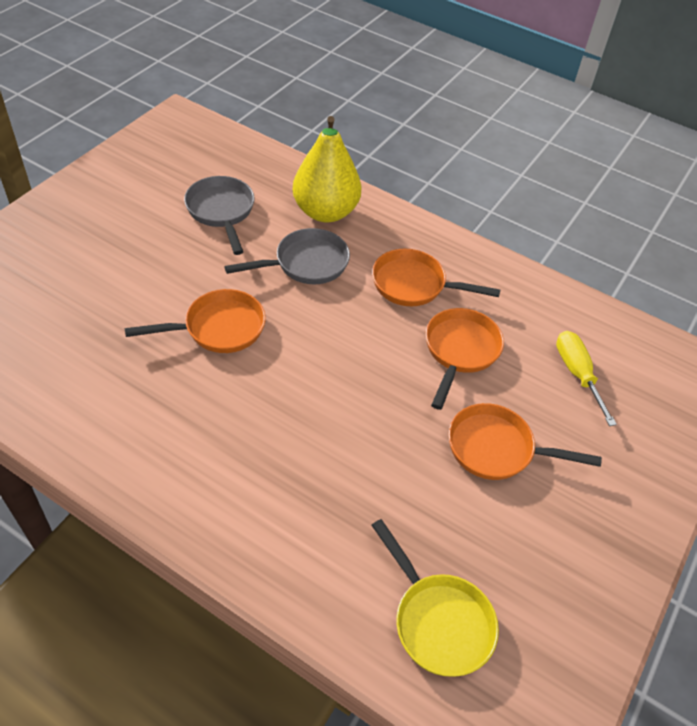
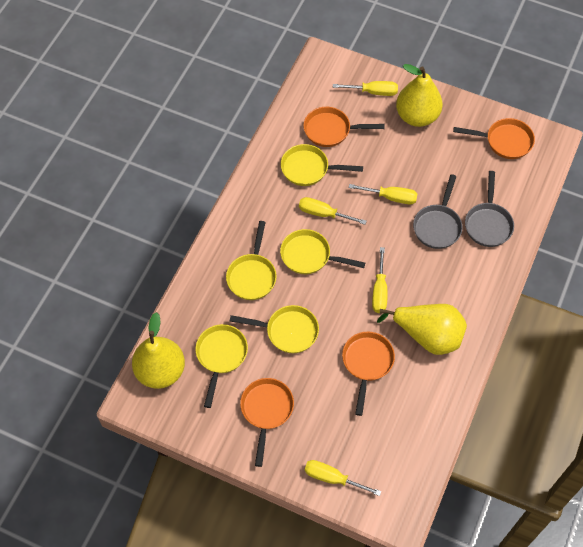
yellow pan: 1 -> 5
yellow pear: 1 -> 3
yellow screwdriver: 1 -> 5

